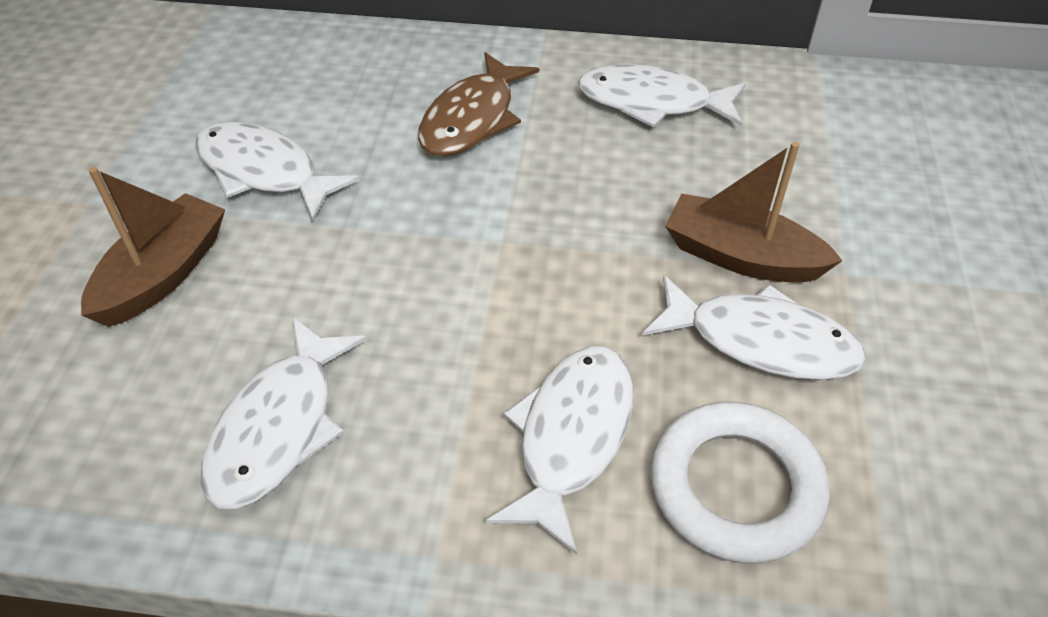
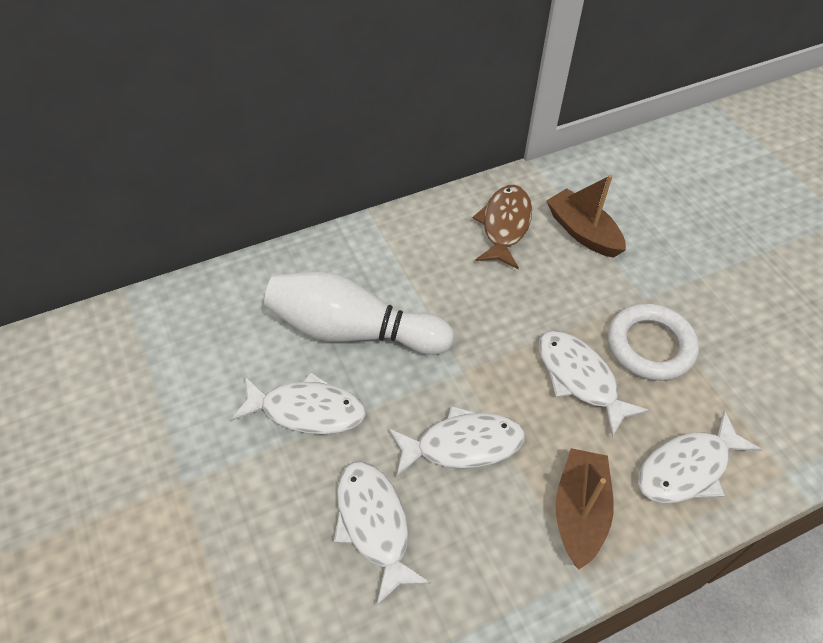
white bowling pin: 0 -> 1

